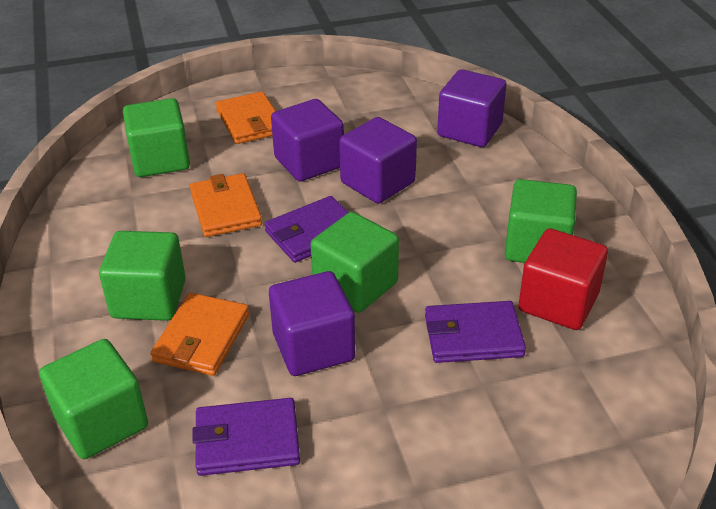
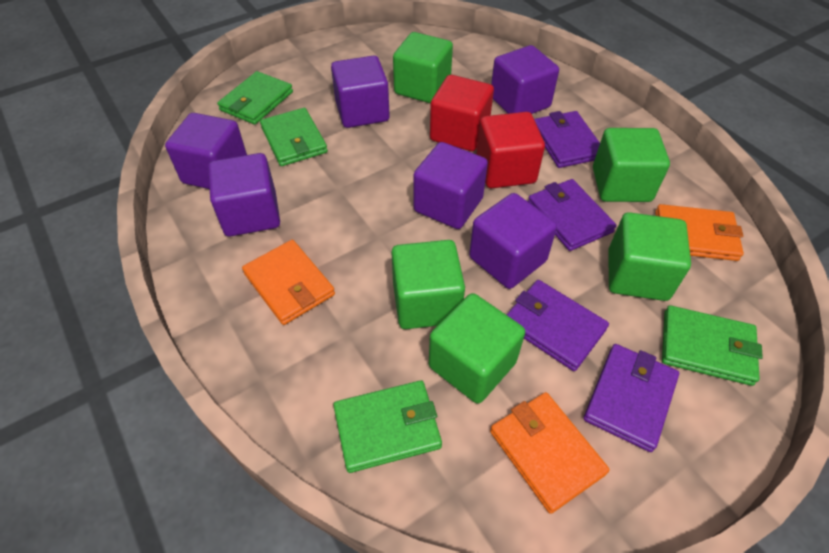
green wallet: 0 -> 4
purple cube: 4 -> 6
purple wallet: 3 -> 4
red cube: 1 -> 2

